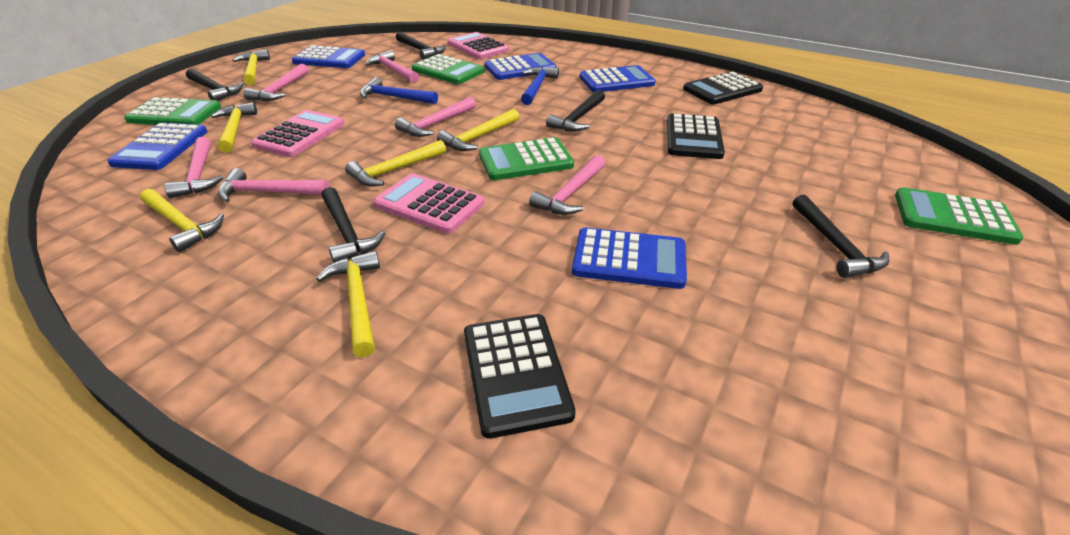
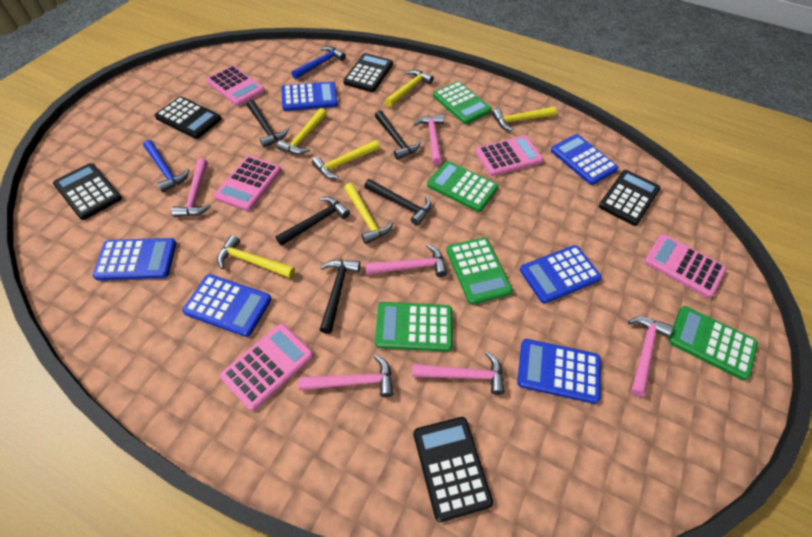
black calculator: 3 -> 5
blue calculator: 5 -> 6
green calculator: 4 -> 5
pink calculator: 3 -> 5

